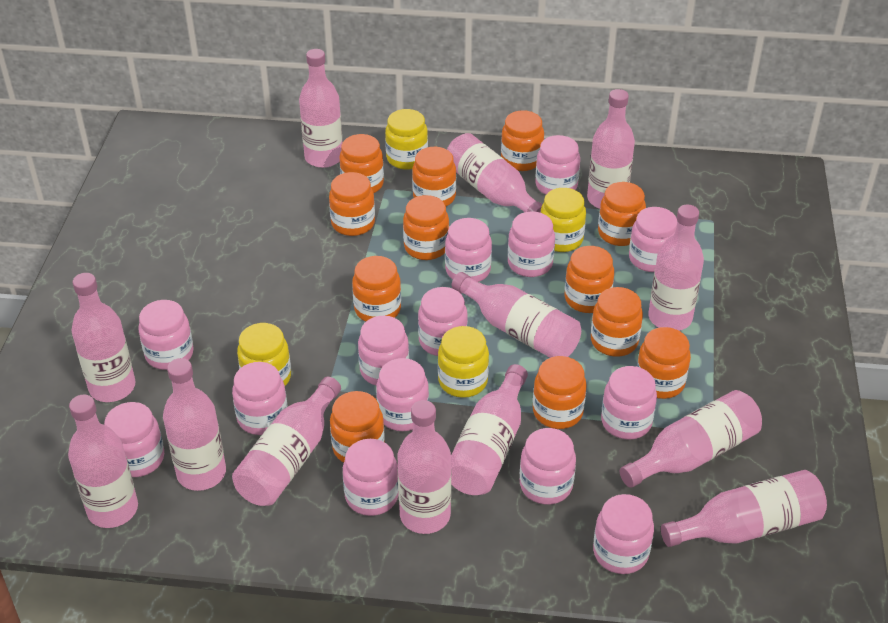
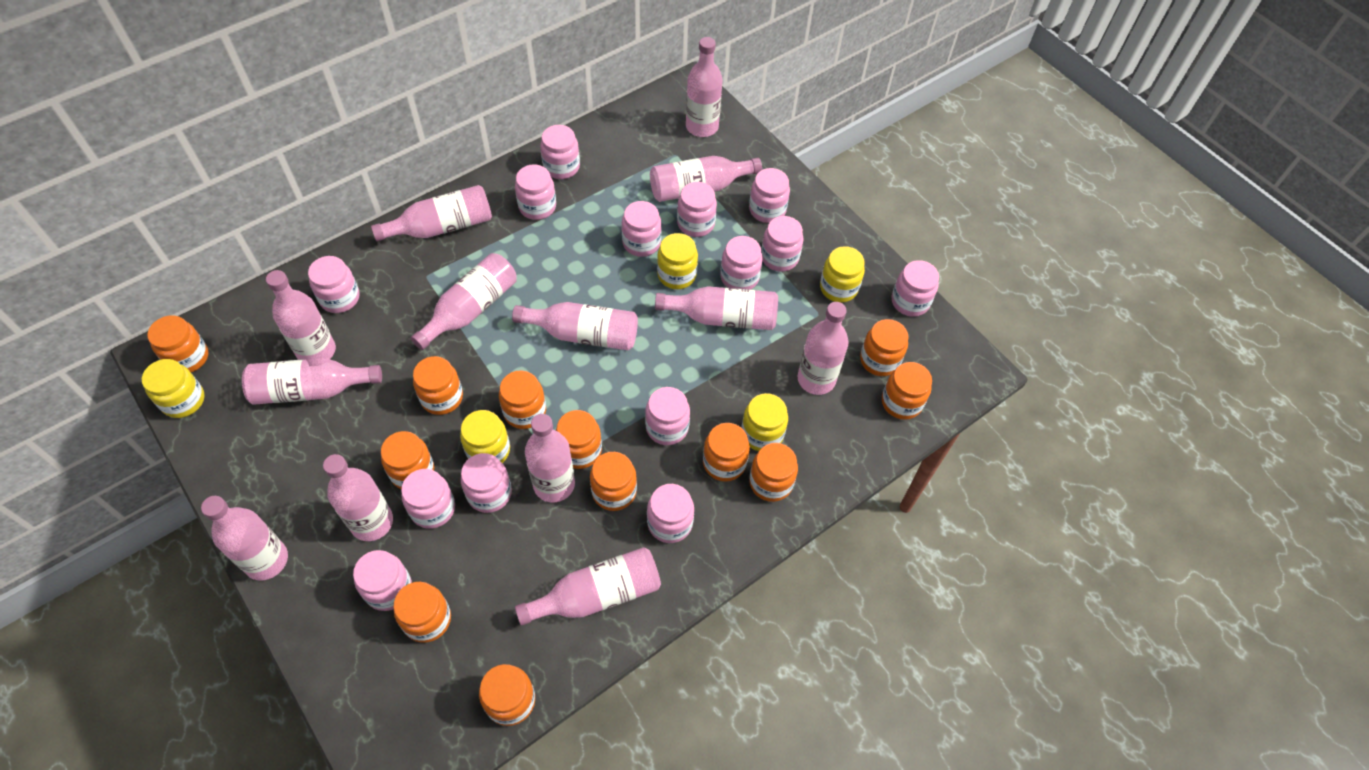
yellow jar: 4 -> 5

